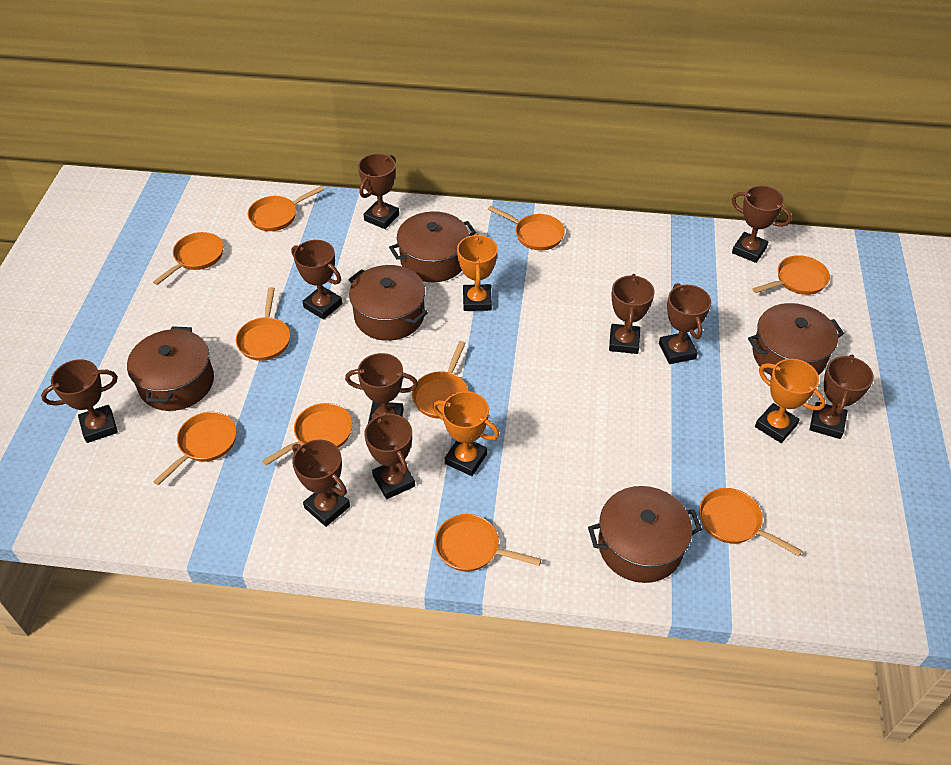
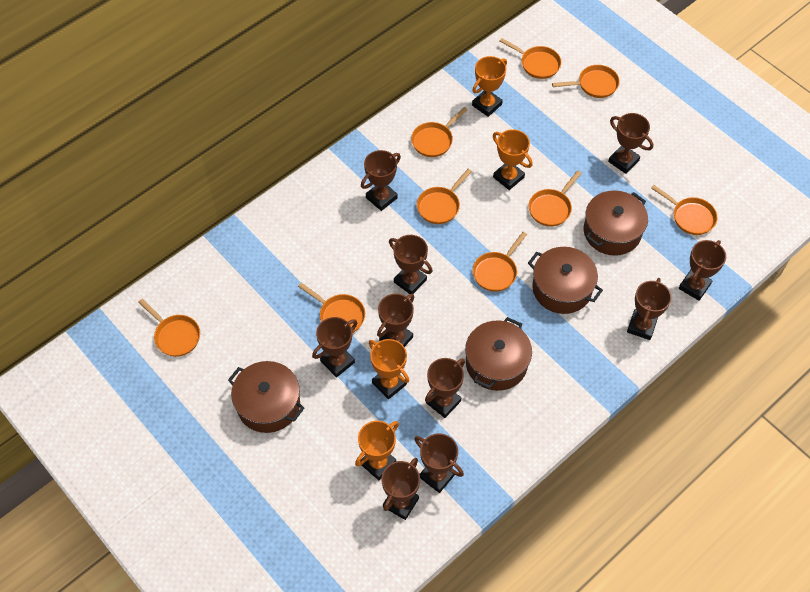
brown pot: 5 -> 4
orange pan: 10 -> 9
orange trophy: 3 -> 4

